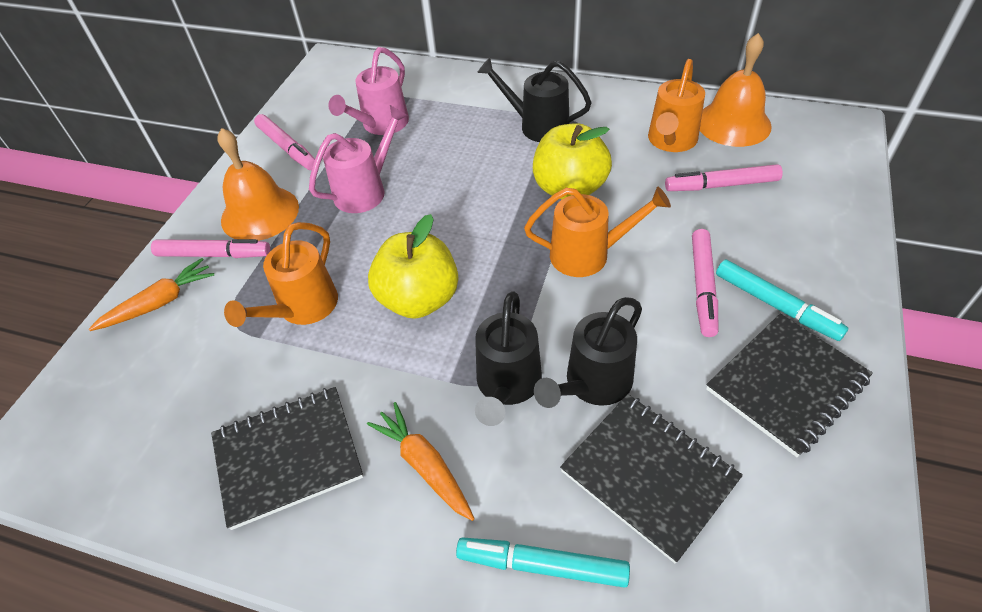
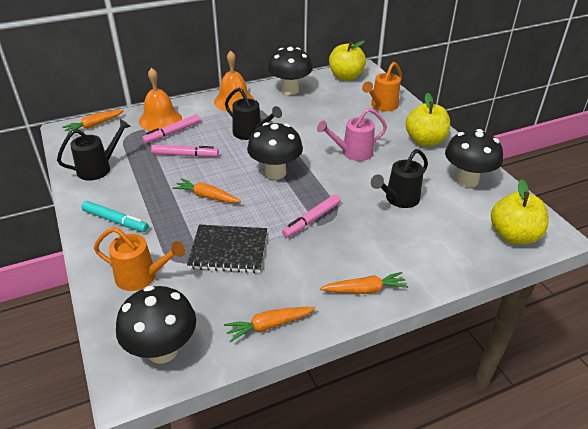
black mushroom: 0 -> 4
black notebook: 3 -> 1
orange carrot: 2 -> 4
orange watering can: 3 -> 2
pink marker: 4 -> 3
pink watering can: 2 -> 1
turquoise marker: 2 -> 1
yellow apple: 2 -> 3

